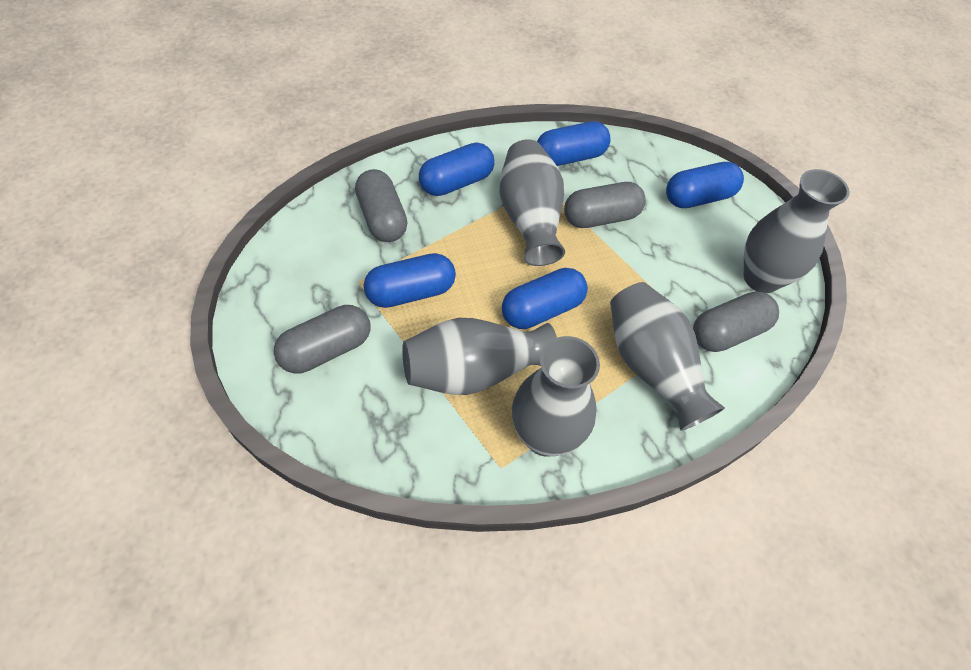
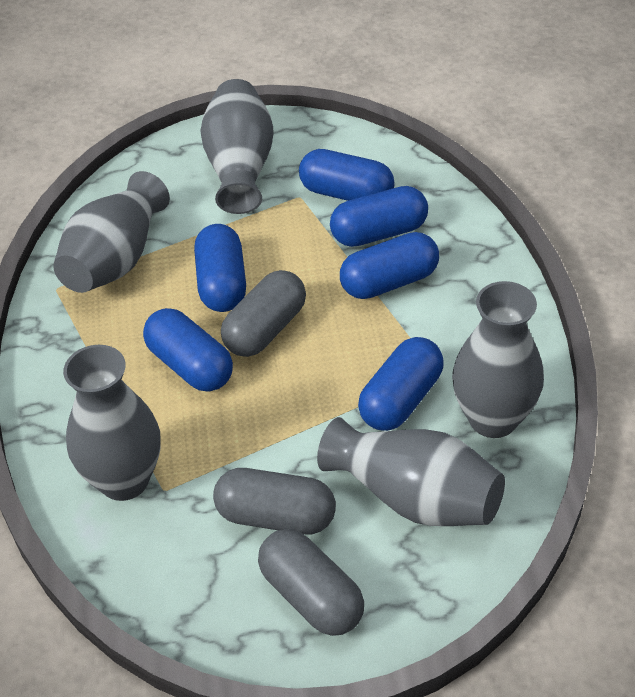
blue capsule: 5 -> 6
grey capsule: 4 -> 3

